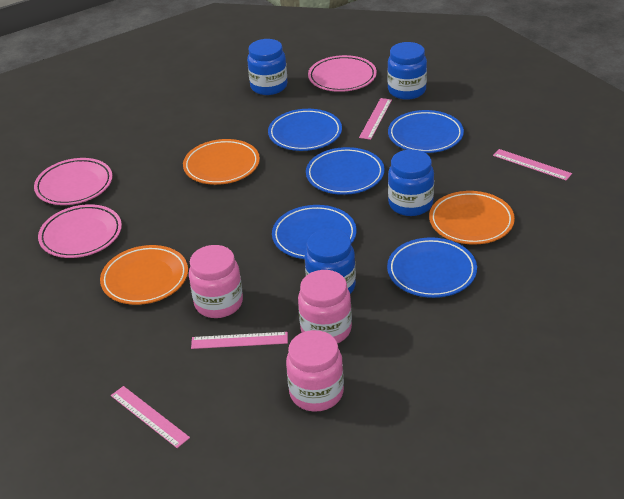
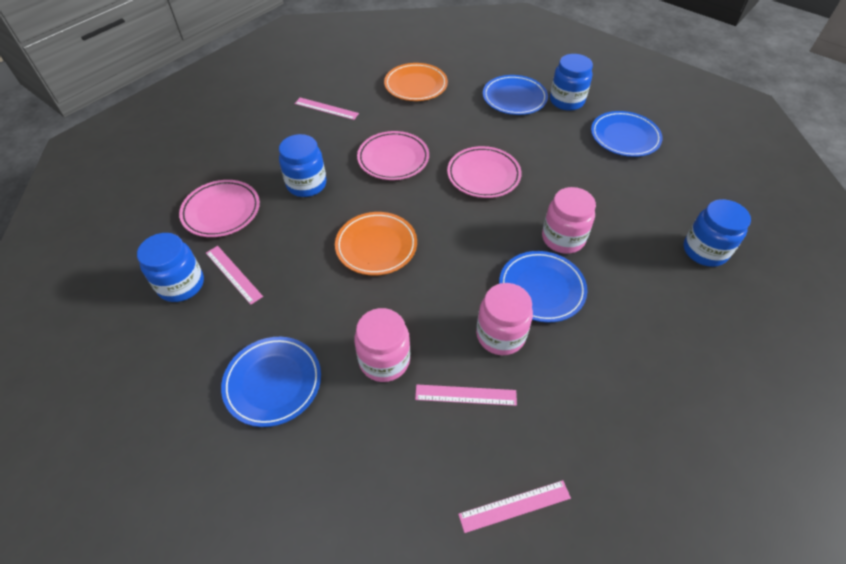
blue plate: 5 -> 4
orange plate: 3 -> 2

